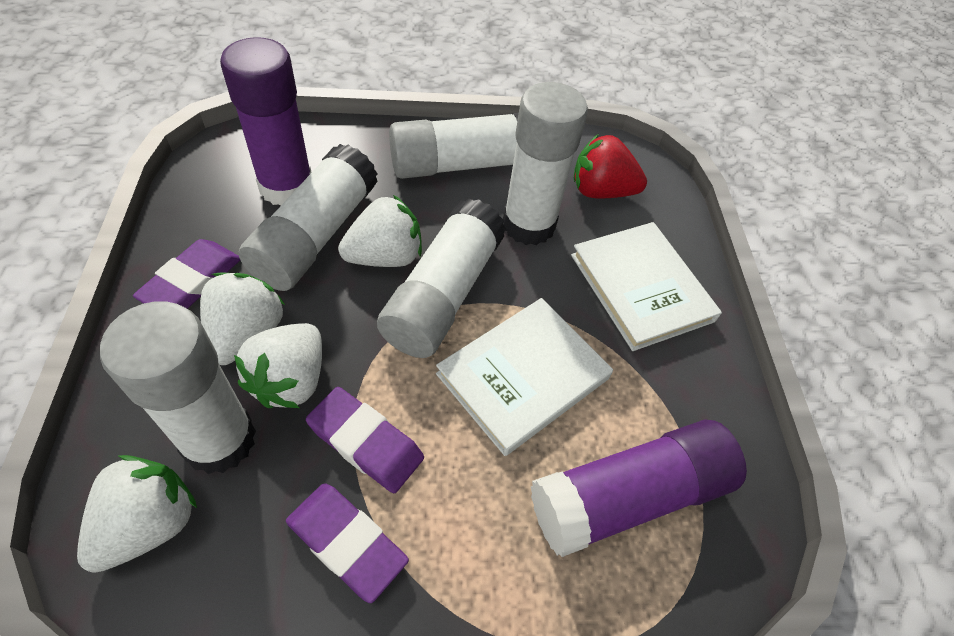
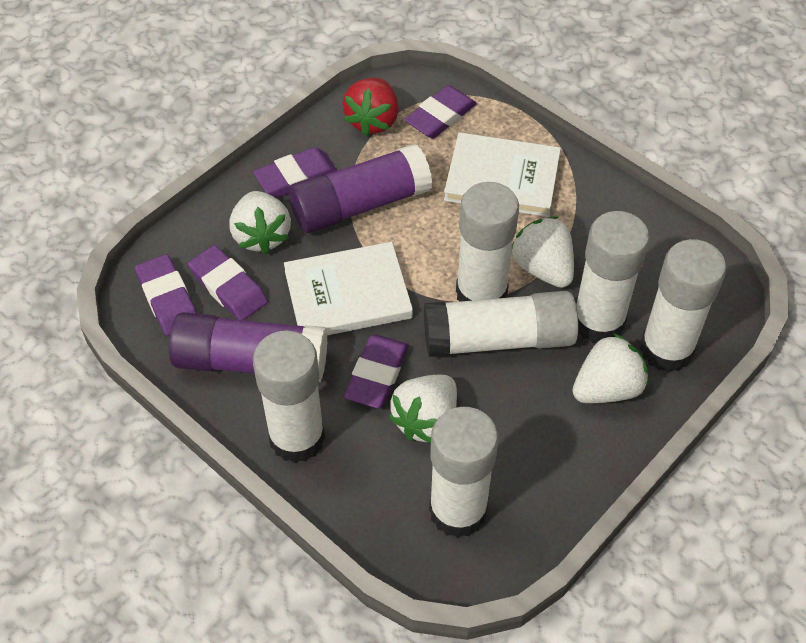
purple eraser: 3 -> 5
white glue stick: 5 -> 6

